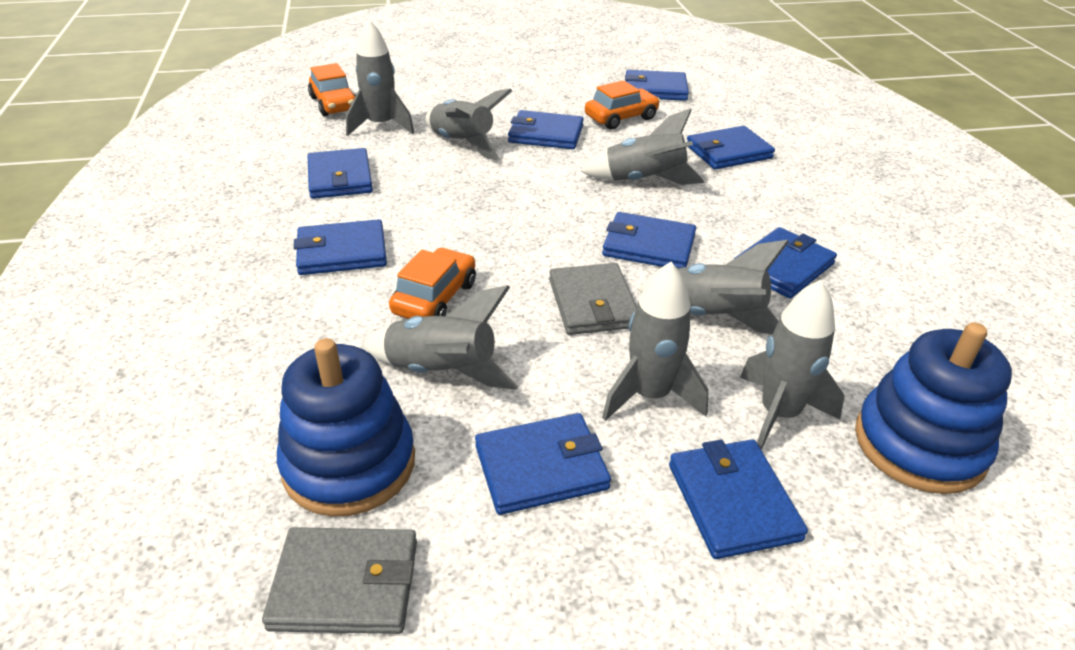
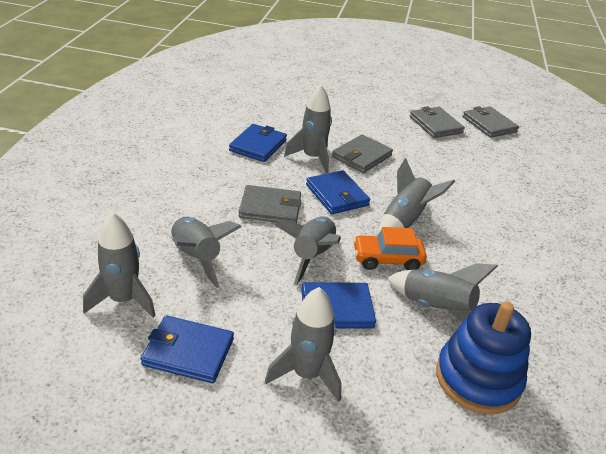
blue stacking toy: 2 -> 1
blue wallet: 9 -> 4
grey wallet: 2 -> 4
orange car: 3 -> 1

